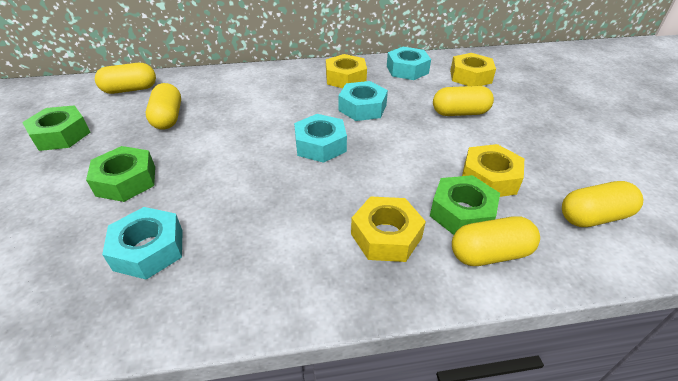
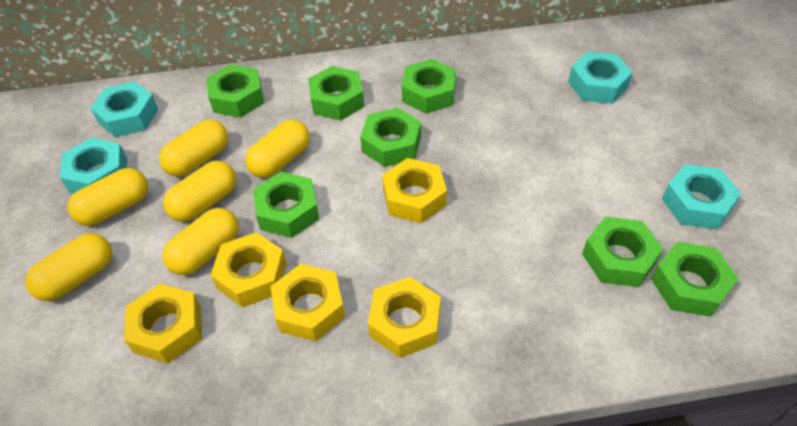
green nut: 3 -> 7
yellow capsule: 5 -> 6
yellow nut: 4 -> 5

